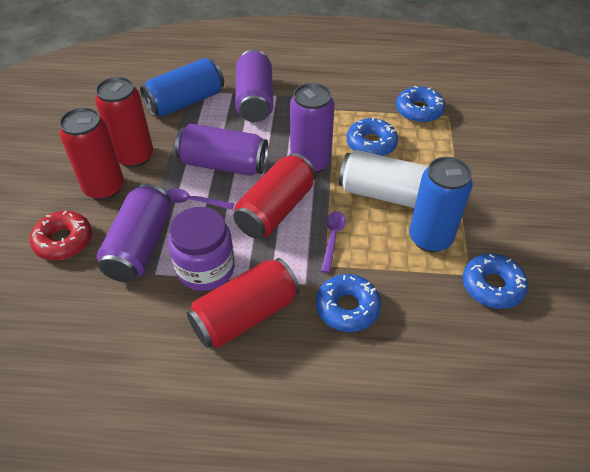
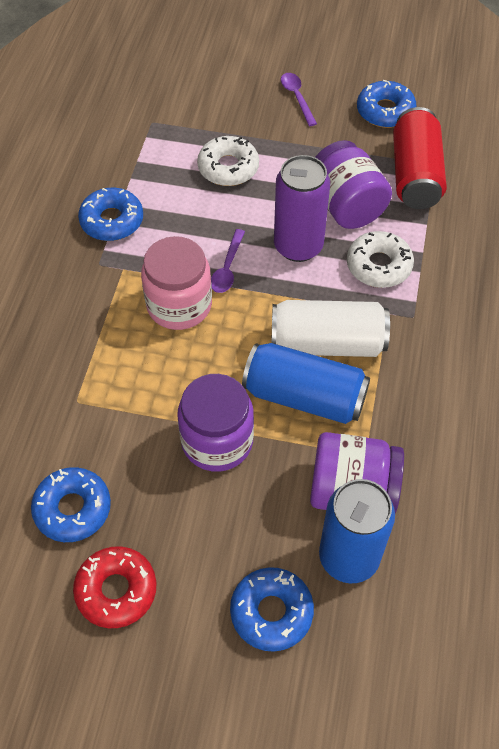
pink jar: 0 -> 1
purple can: 4 -> 1
purple jar: 1 -> 3
red can: 4 -> 1
white donut: 0 -> 2

